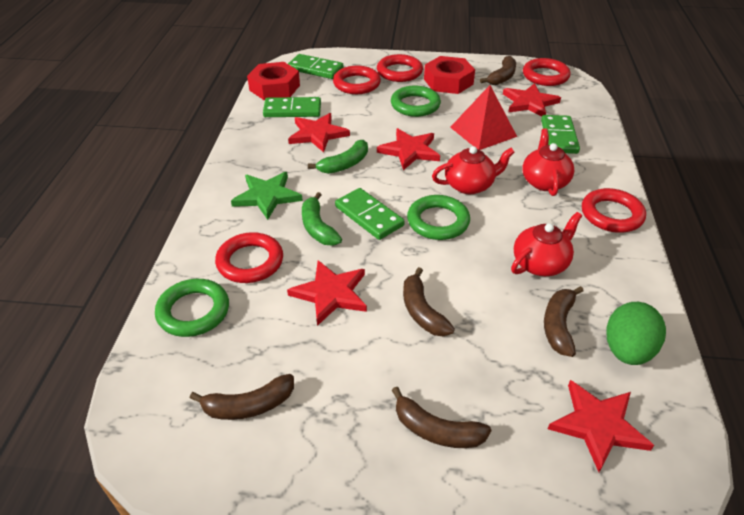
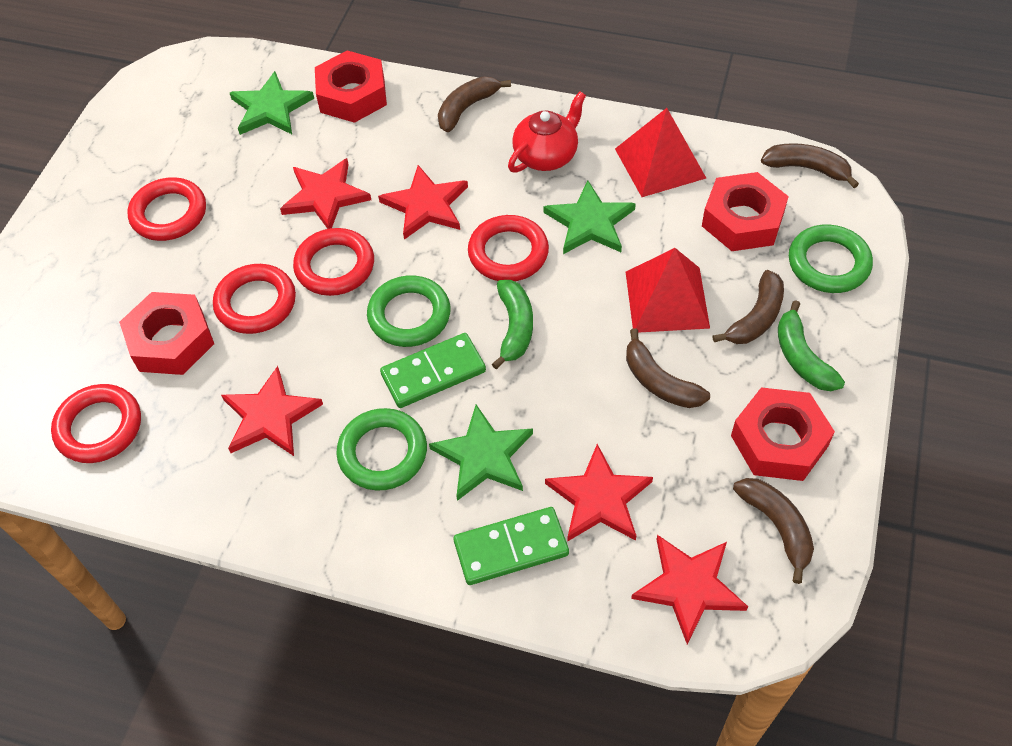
green domino: 4 -> 2
green egg: 1 -> 0
green star: 1 -> 3
red nut: 2 -> 4
red pyramid: 1 -> 2
red teapot: 3 -> 1

